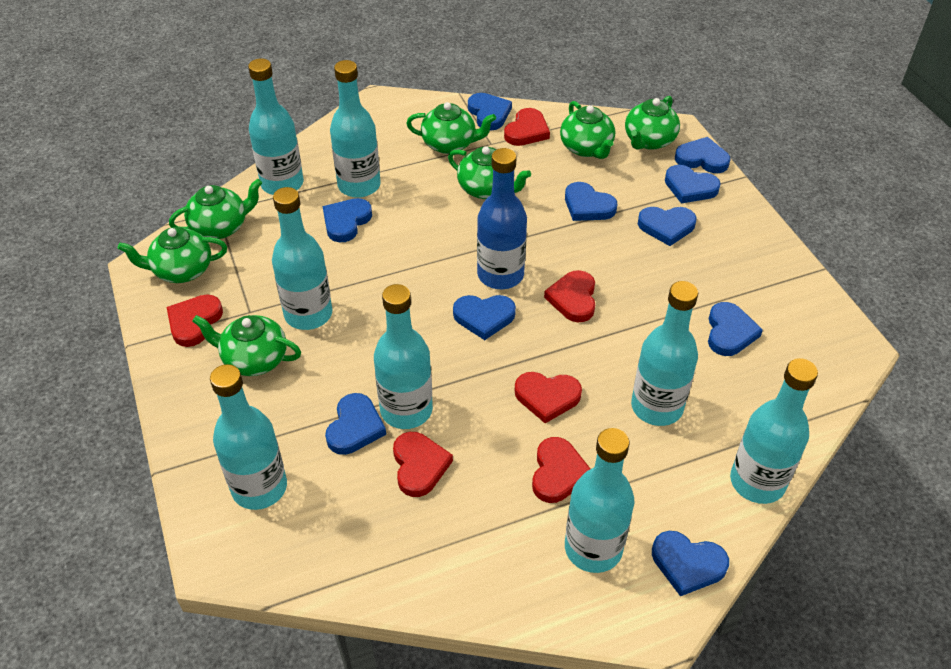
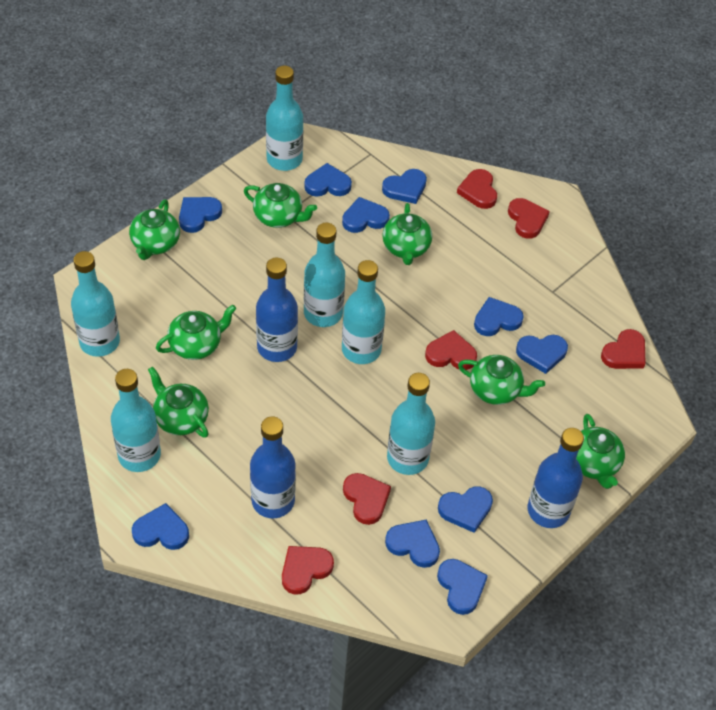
blue bottle: 1 -> 3
turquoise bottle: 8 -> 6

